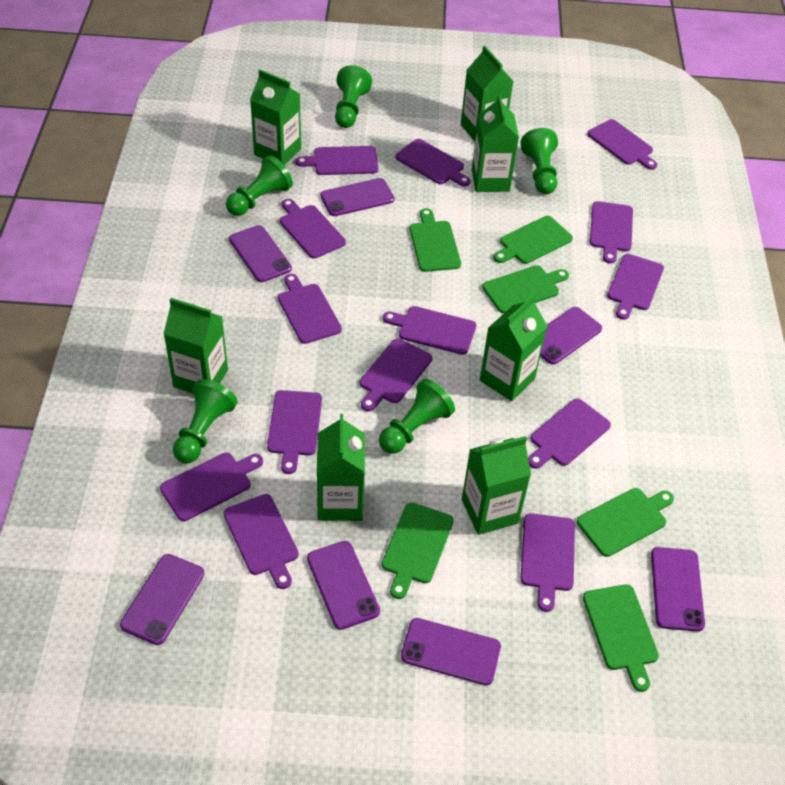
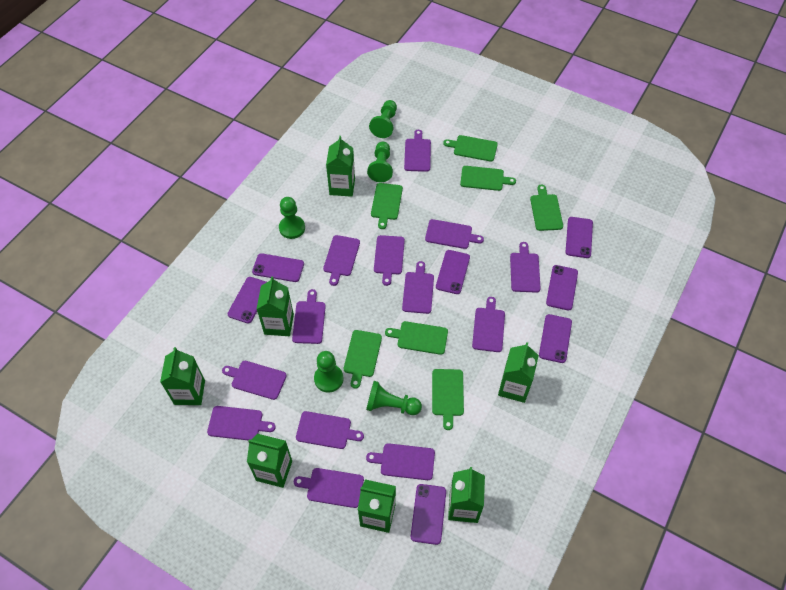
green cutting board: 6 -> 7
purple cutting board: 14 -> 13

